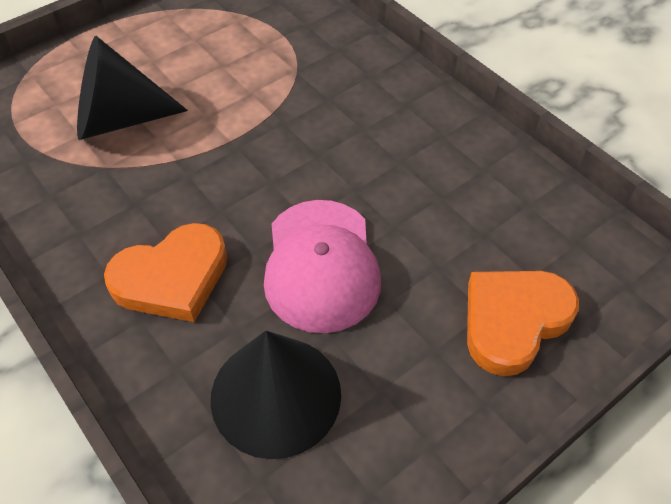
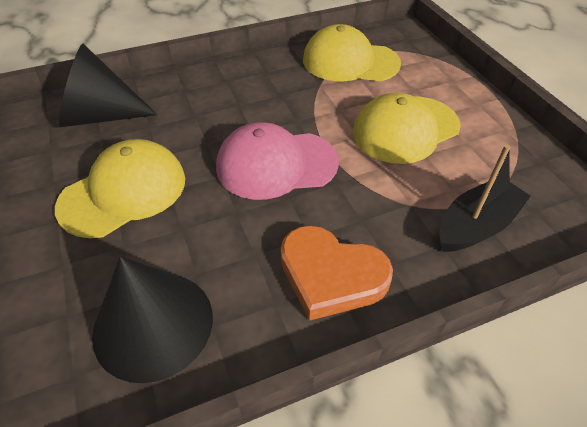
black boat: 0 -> 1
orange heart: 2 -> 1
yellow cap: 0 -> 3

